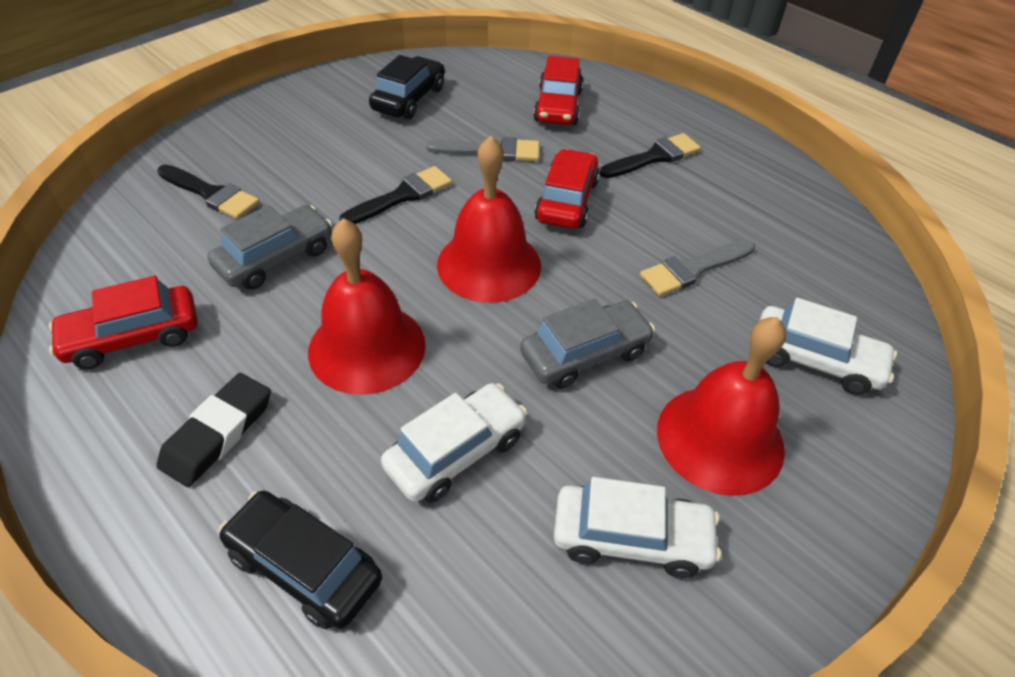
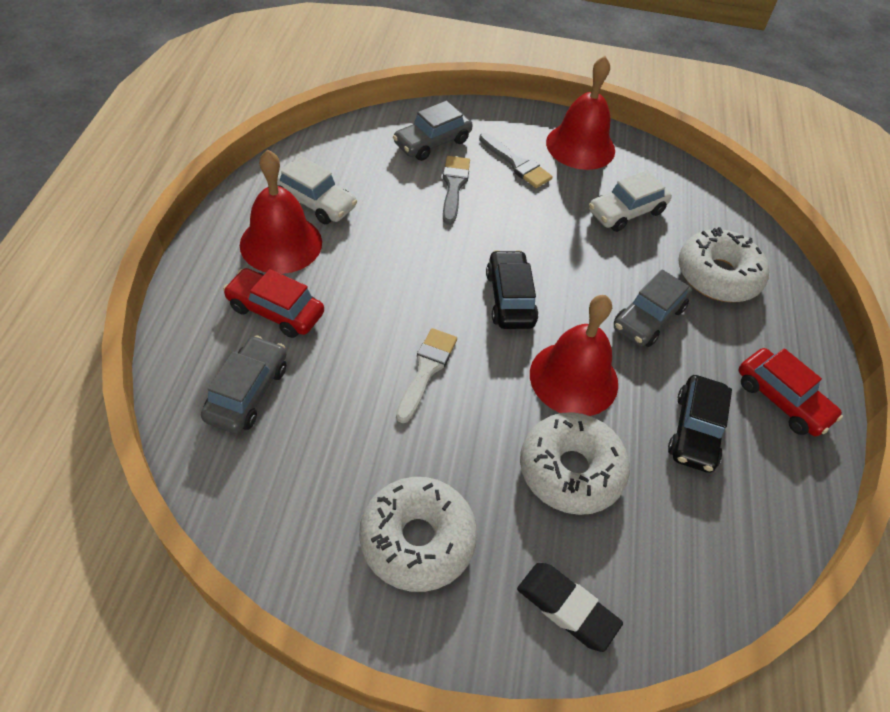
black brush: 3 -> 0
grey car: 2 -> 3
red car: 3 -> 2
white brush: 0 -> 1
white car: 3 -> 2
white donut: 0 -> 3

